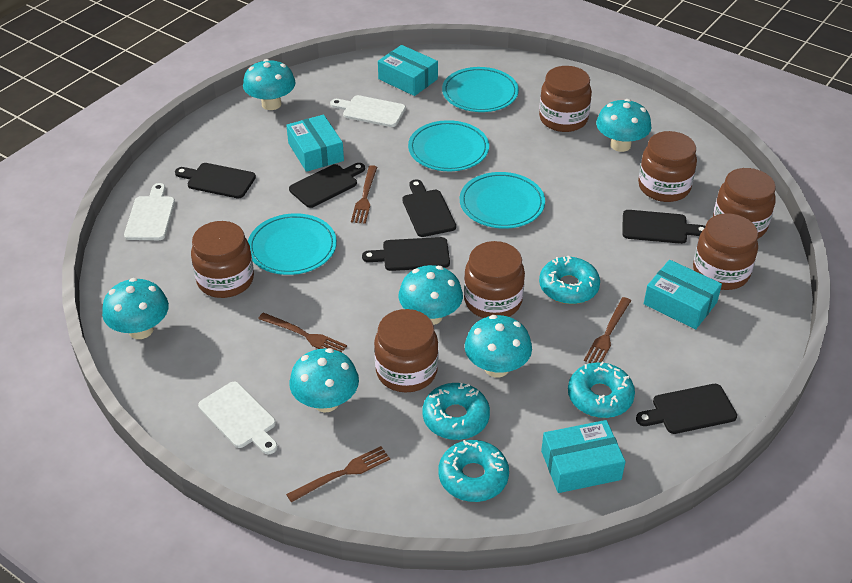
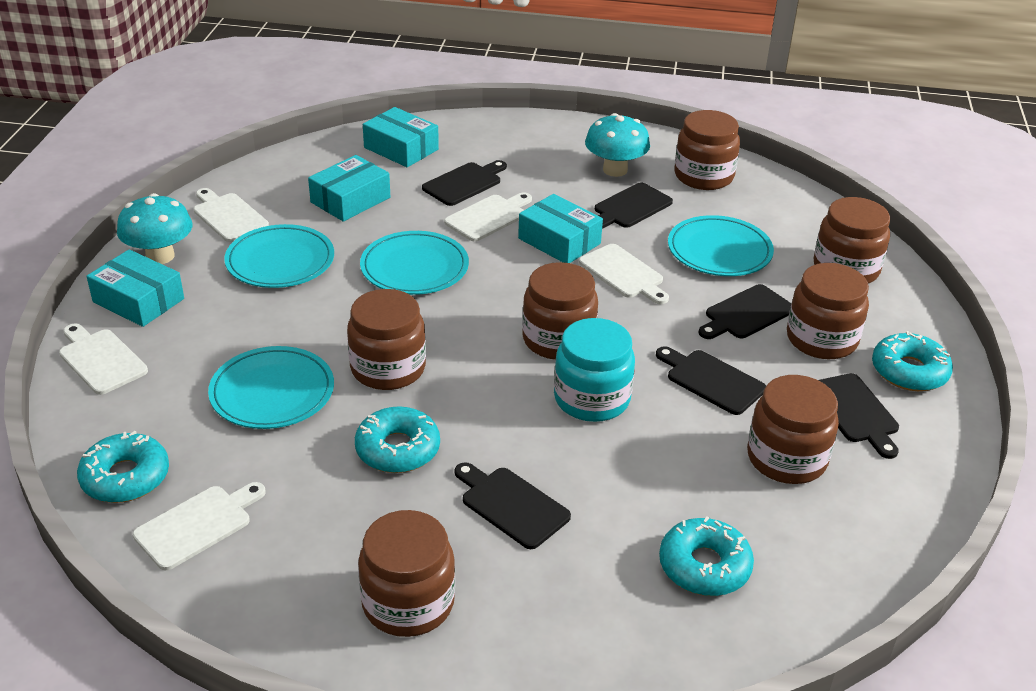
brown fork: 4 -> 0
turquoise jar: 0 -> 1
turquoise mushroom: 6 -> 2
white cutting board: 3 -> 5

